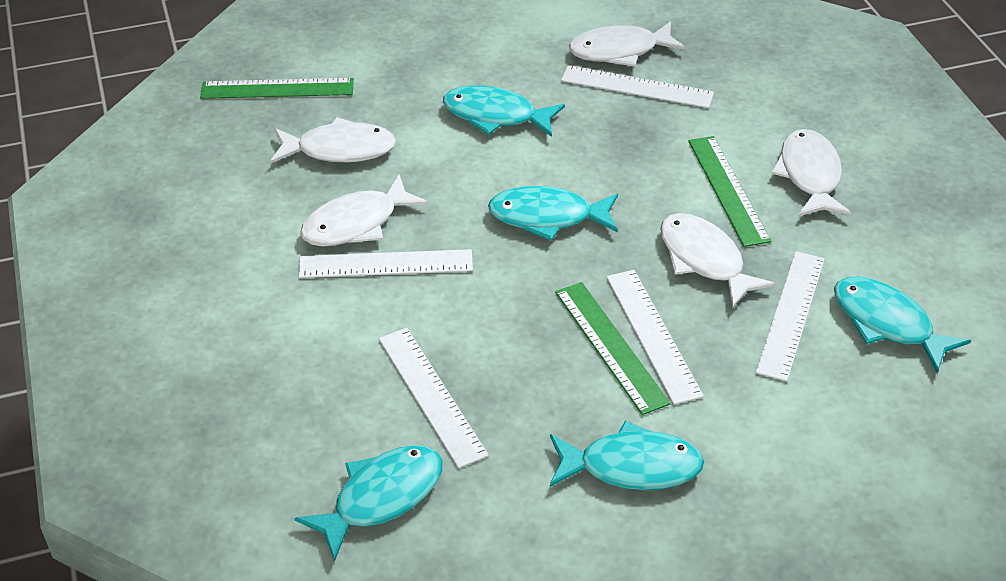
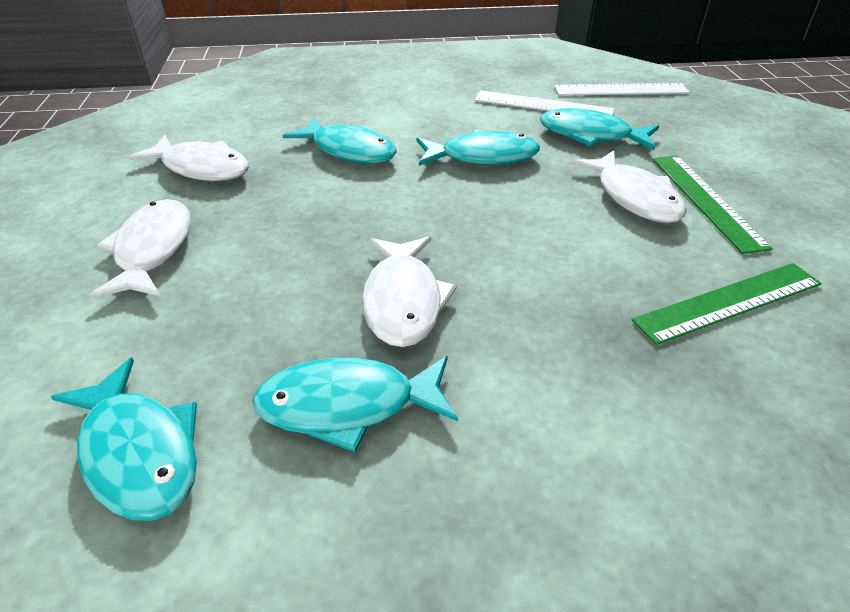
green ruler: 3 -> 2
white fish: 5 -> 4
white ruler: 5 -> 2

